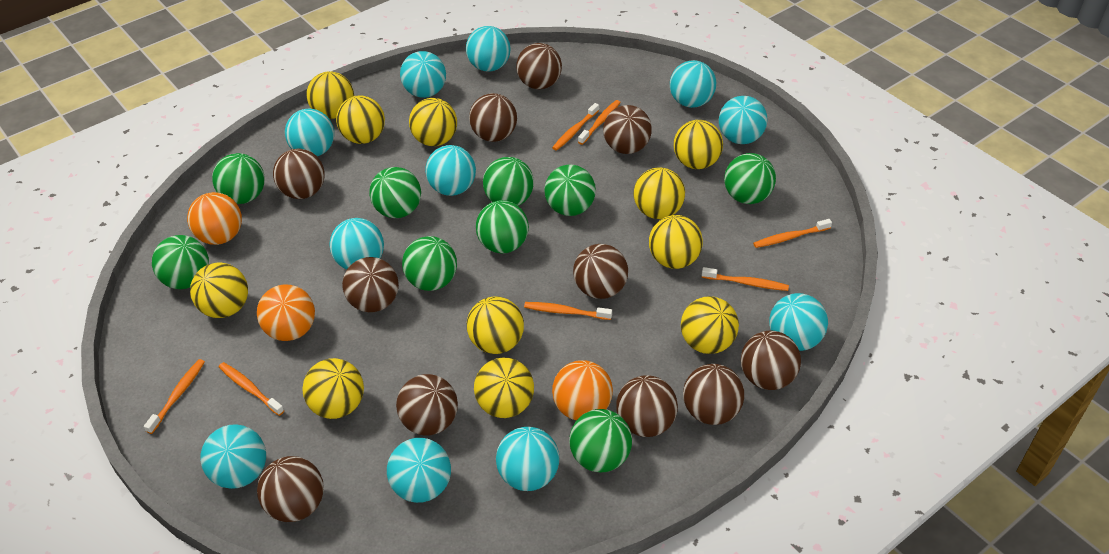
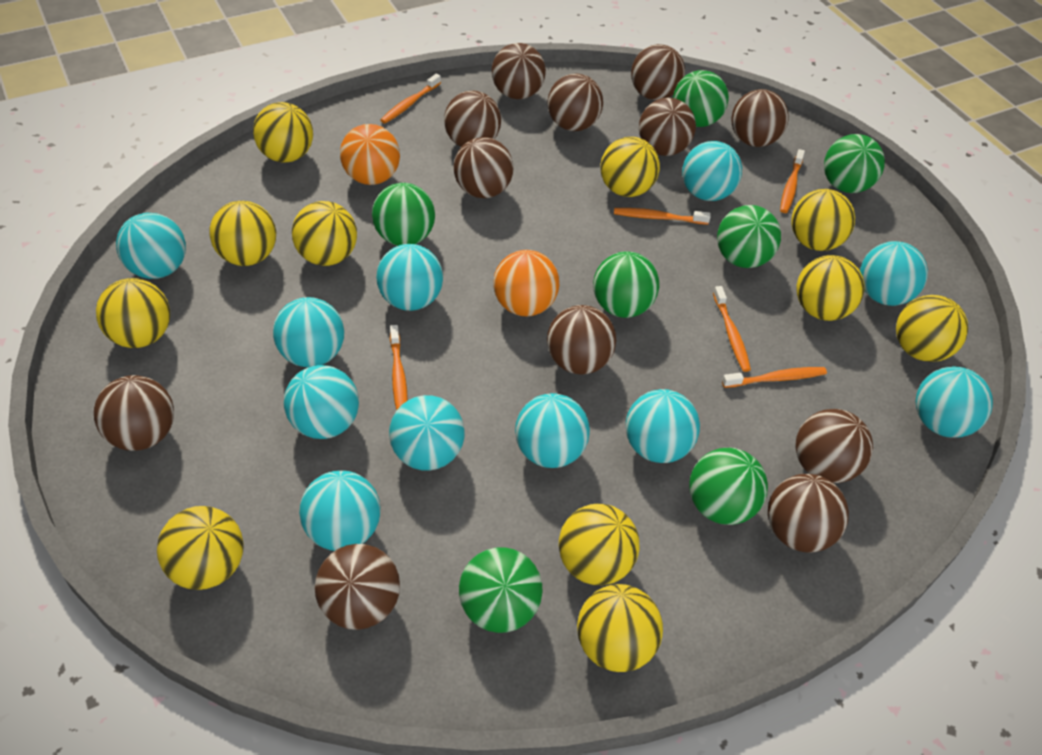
brown ball: 11 -> 12
green ball: 9 -> 7
orange ball: 3 -> 2
orange toothbrush: 7 -> 6

